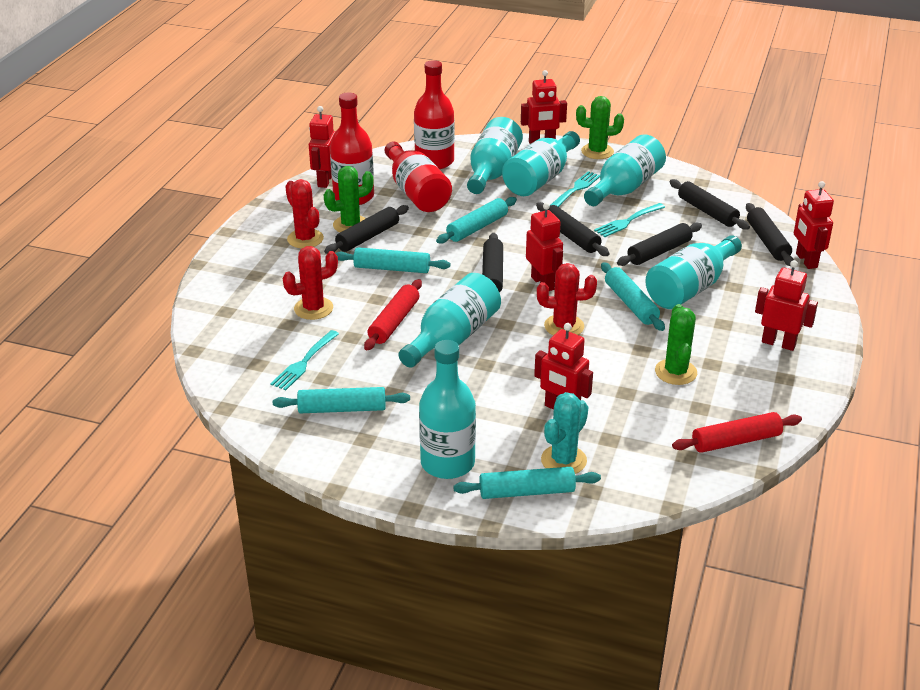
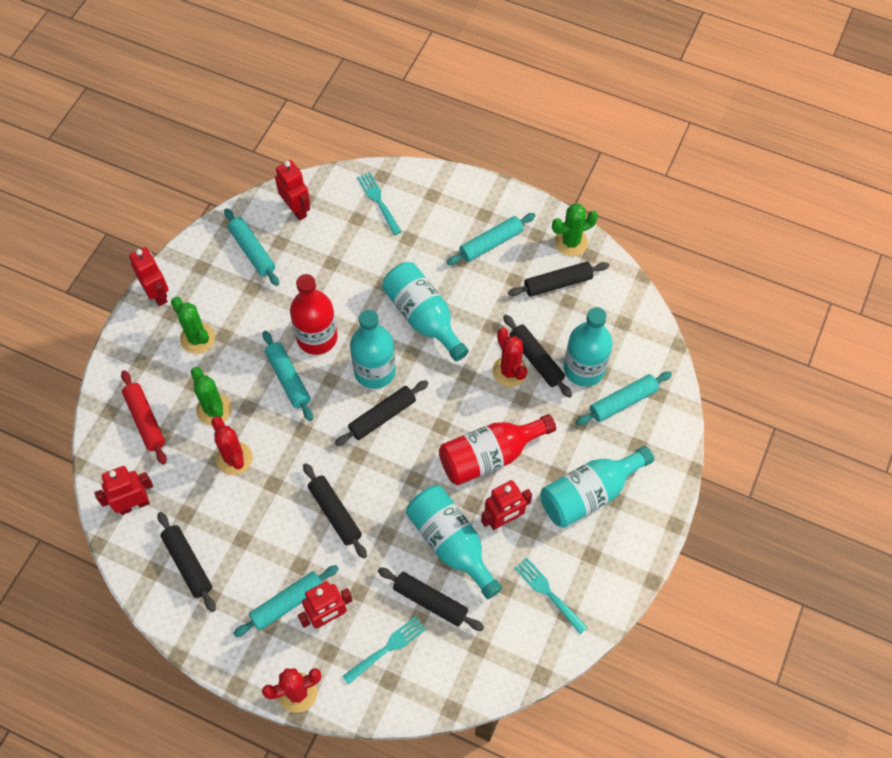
red bottle: 3 -> 2
red robot: 6 -> 5
red rolling pin: 2 -> 1
turquoise bottle: 6 -> 5
turquoise cactus: 1 -> 0

